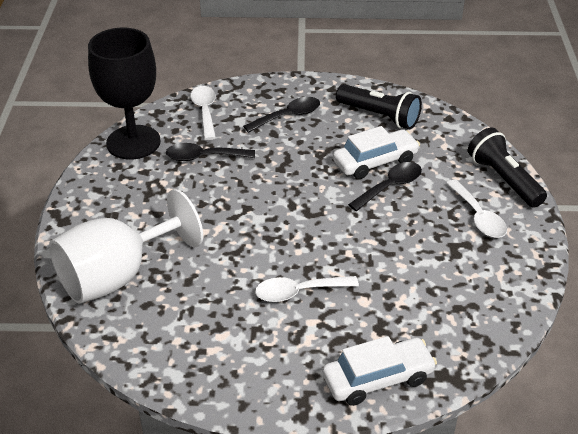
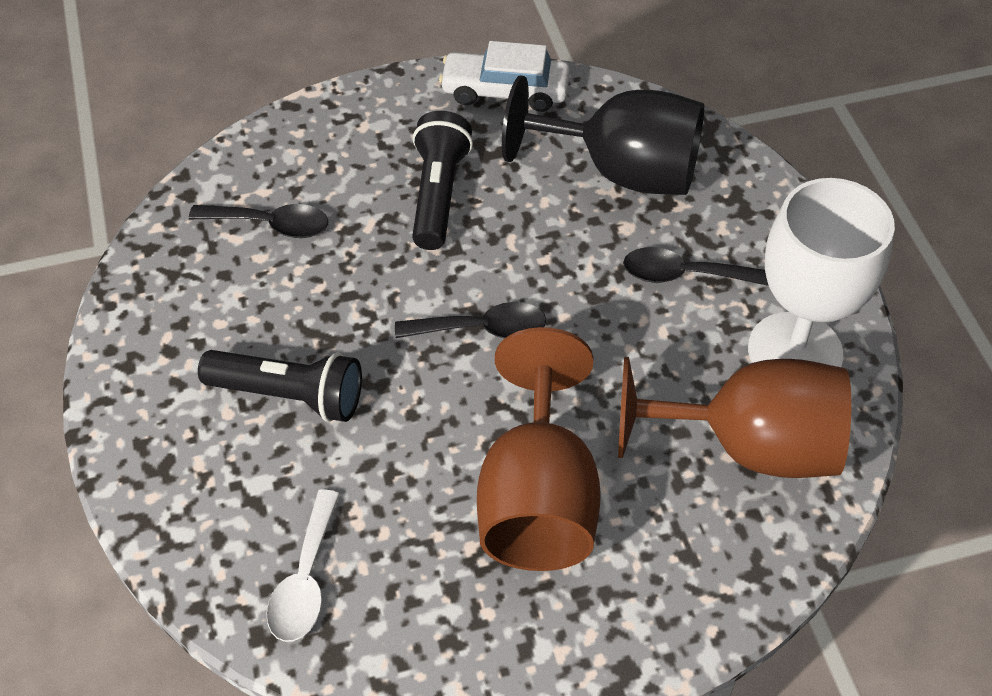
brown goblet: 0 -> 2
white car: 2 -> 1
white spoon: 3 -> 1

